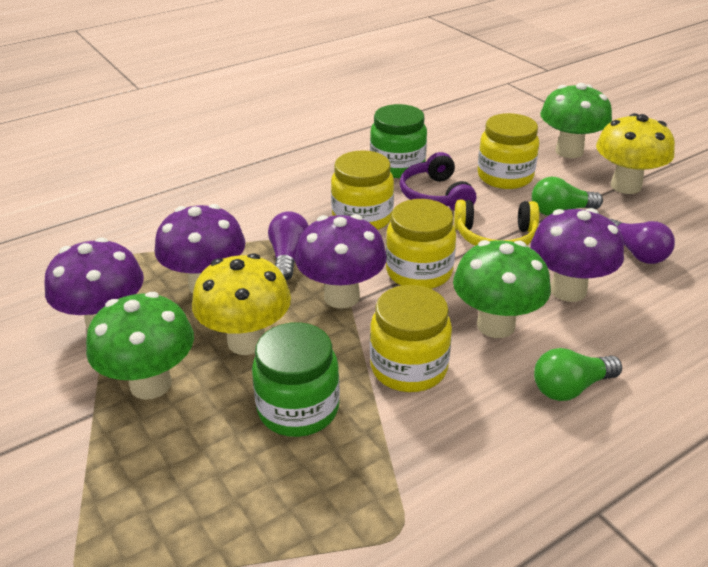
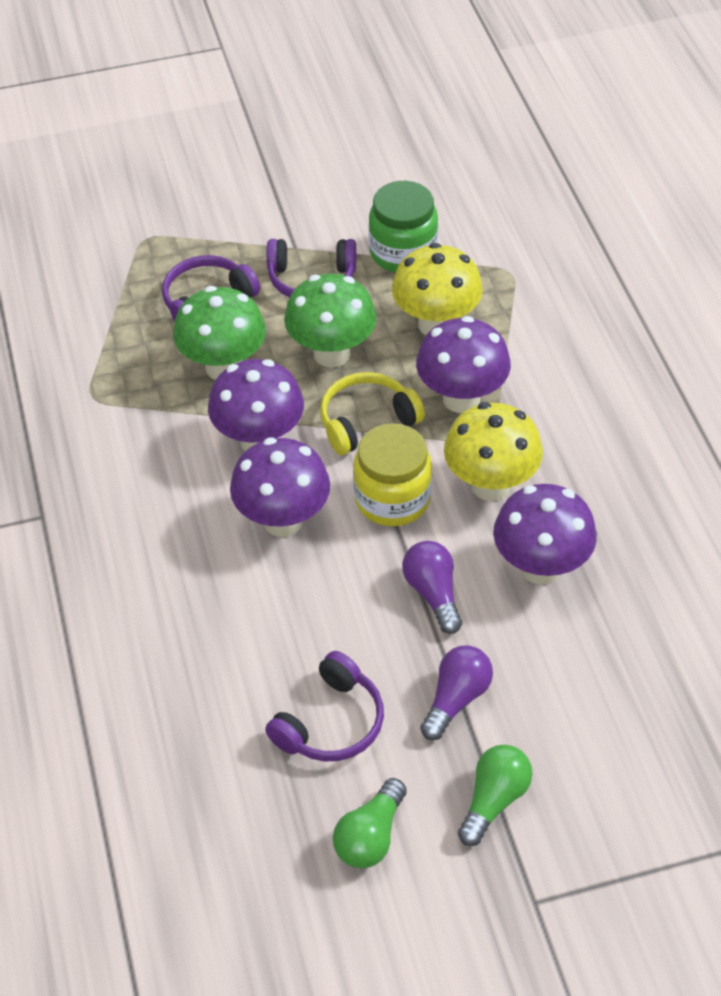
green jar: 2 -> 1
green mushroom: 3 -> 2
purple headphones: 1 -> 3
yellow jar: 4 -> 1

